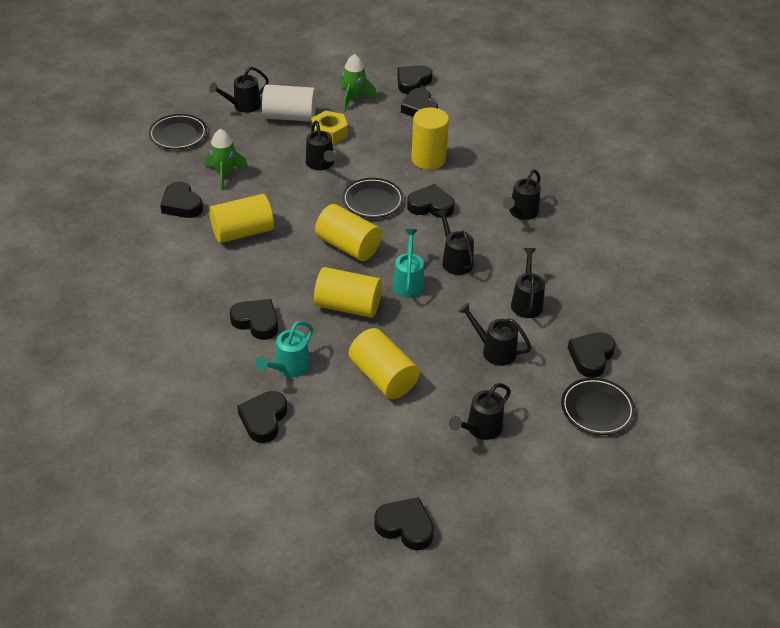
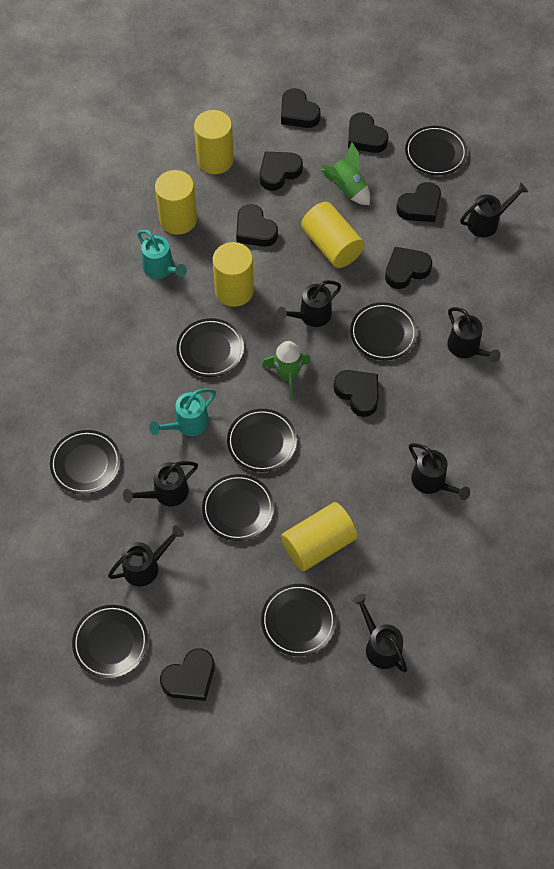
black plate: 3 -> 8
white cylinder: 1 -> 0
yellow nut: 1 -> 0

